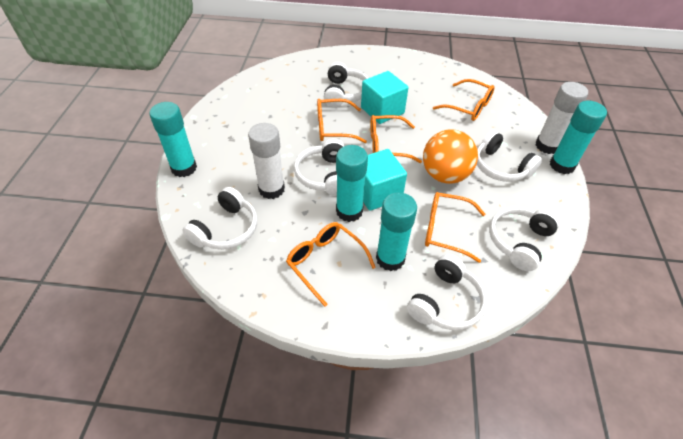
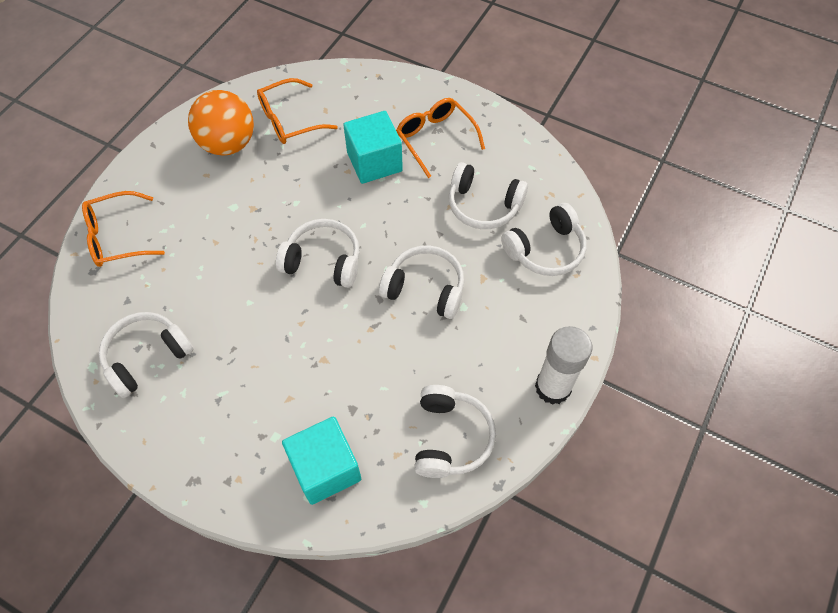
orange glasses: 5 -> 3
turquoise glue stick: 4 -> 0
white glue stick: 2 -> 1

